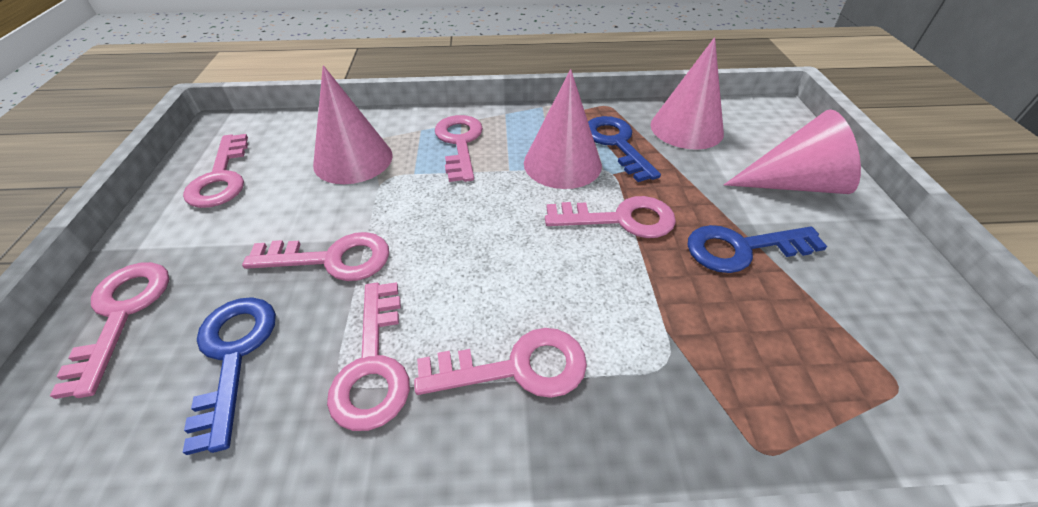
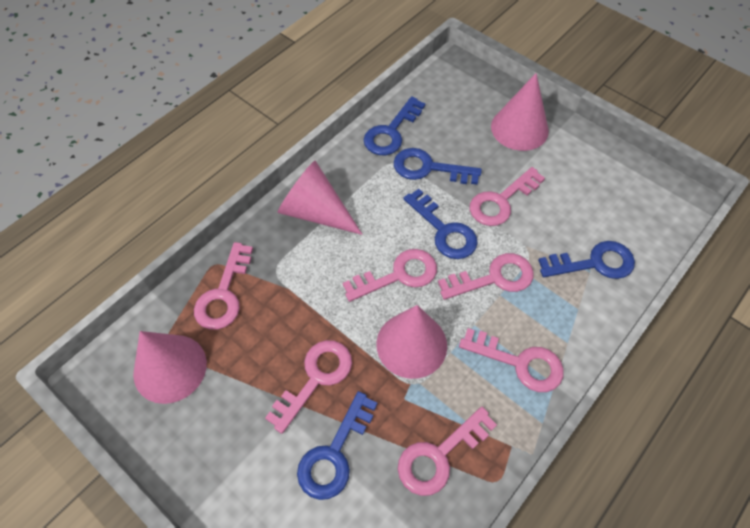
blue key: 3 -> 5

